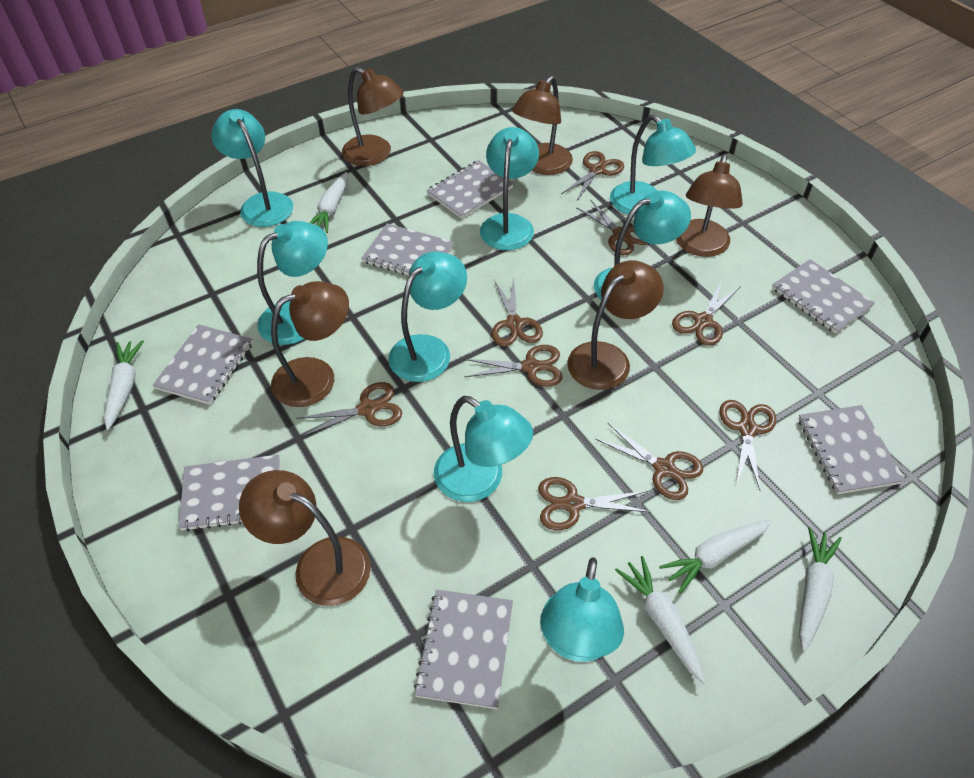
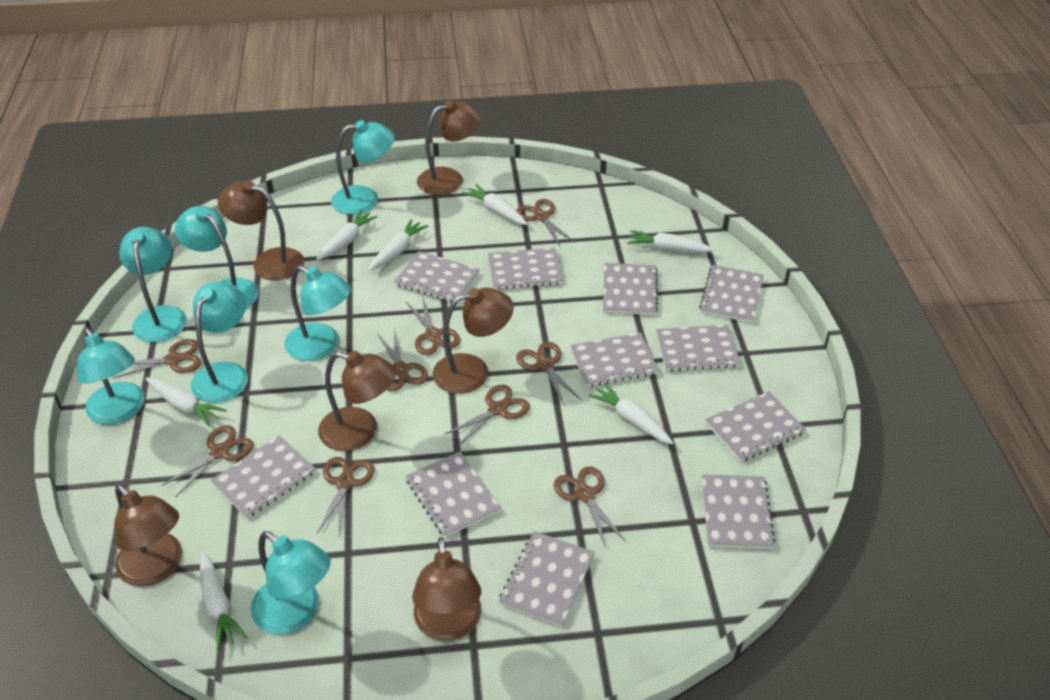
grey notebook: 7 -> 11
turquoise lamp: 8 -> 7
white carrot: 5 -> 7

